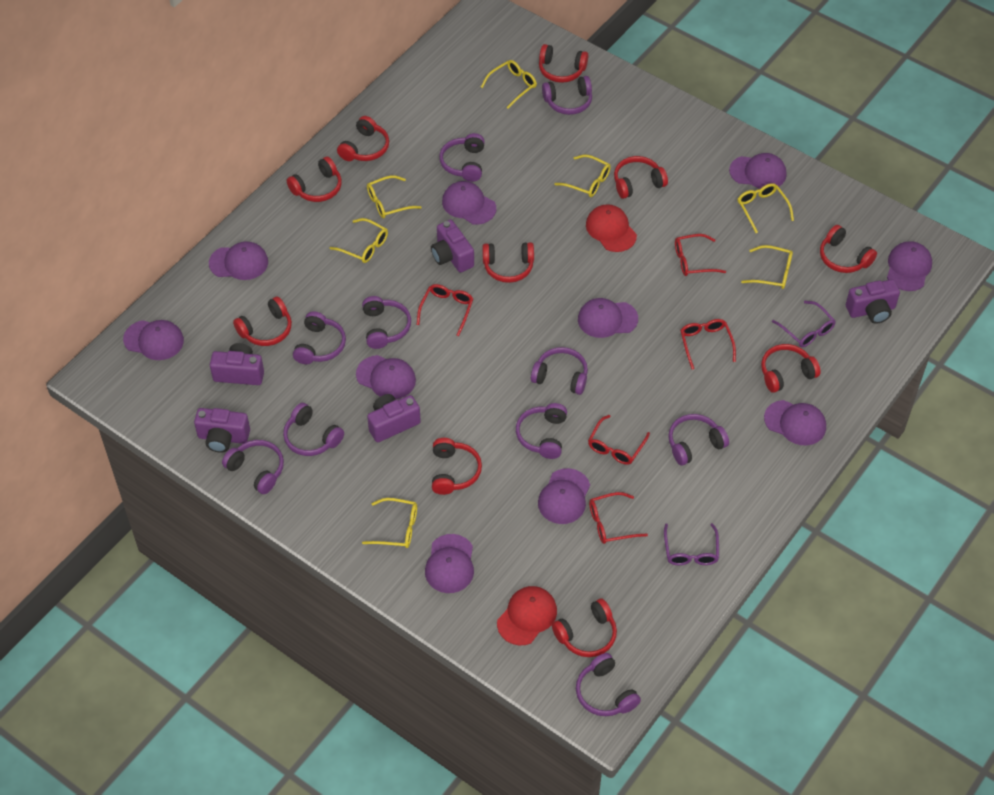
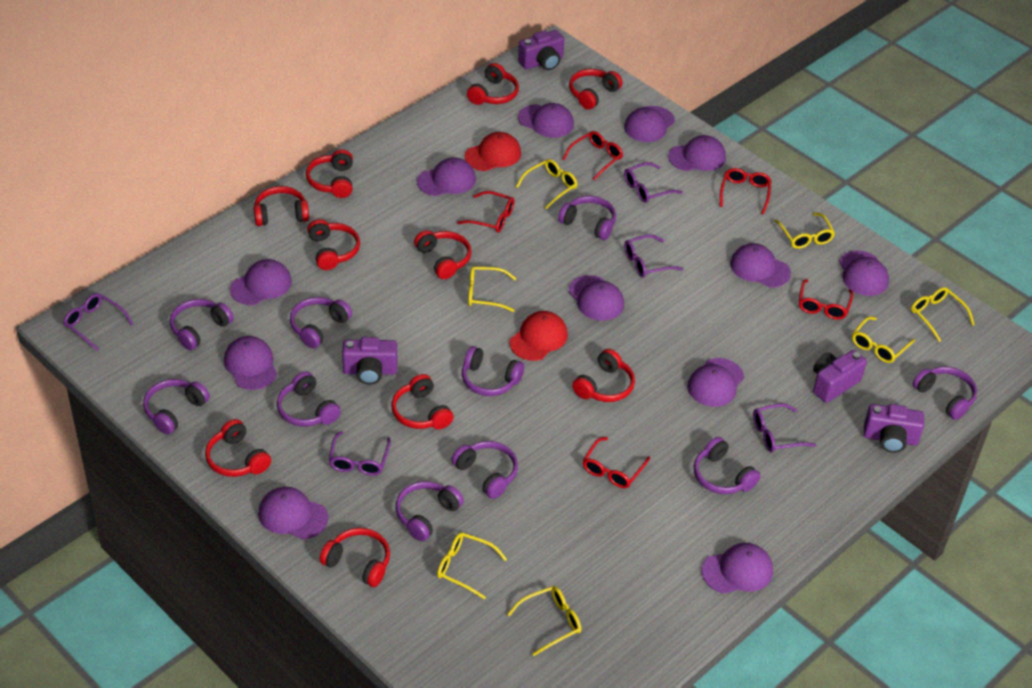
purple camera: 5 -> 4
purple cap: 10 -> 12
purple glasses: 2 -> 5

